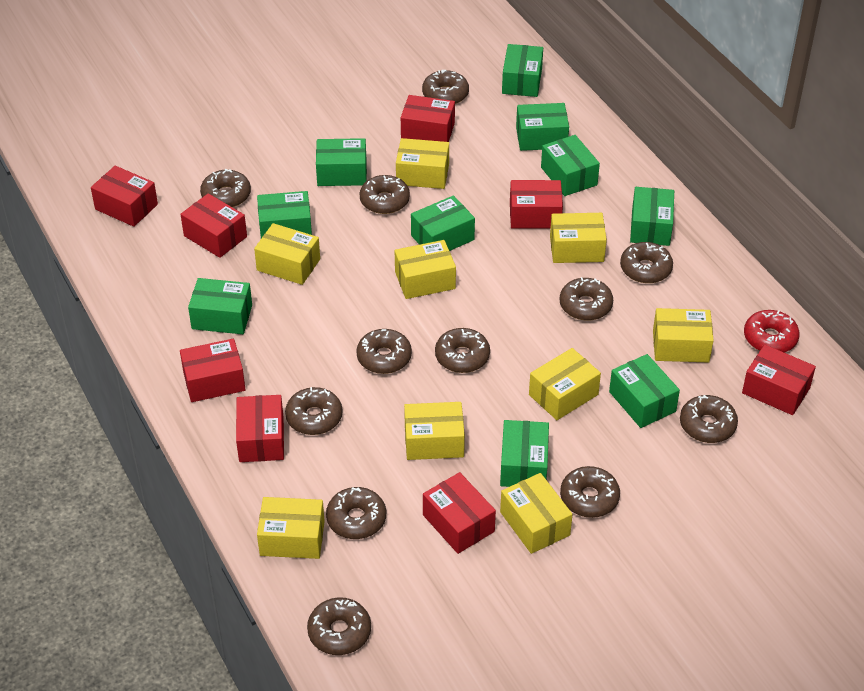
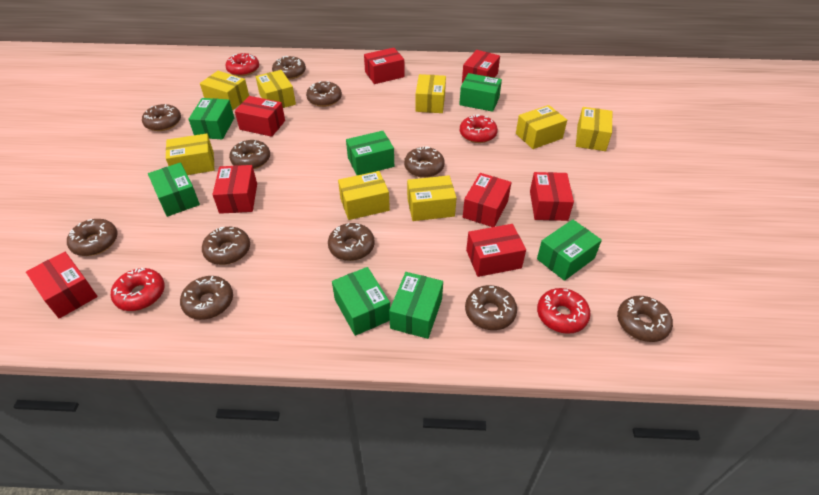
brown donut: 12 -> 11
green box: 10 -> 7
red donut: 1 -> 4
yellow box: 9 -> 8

